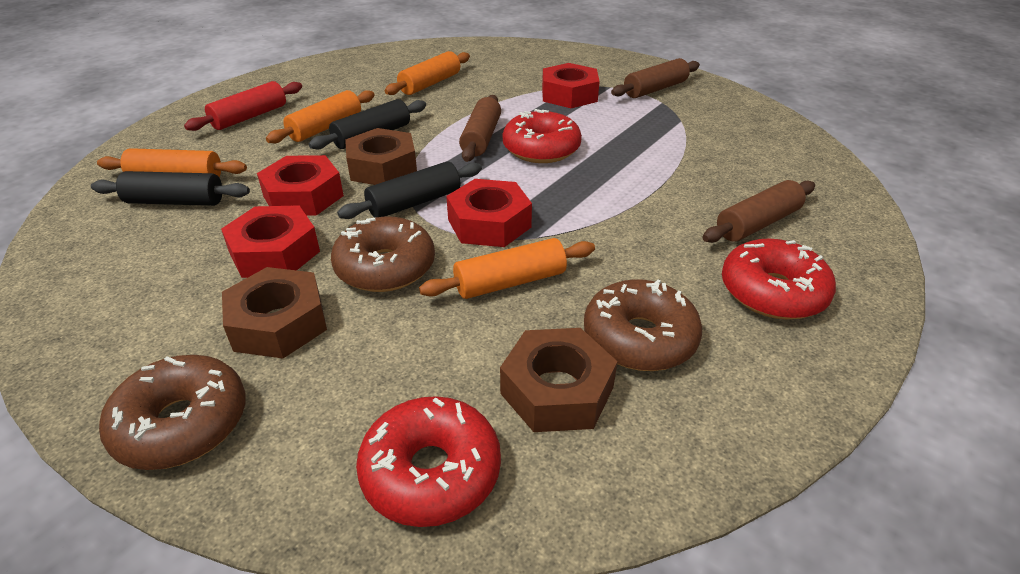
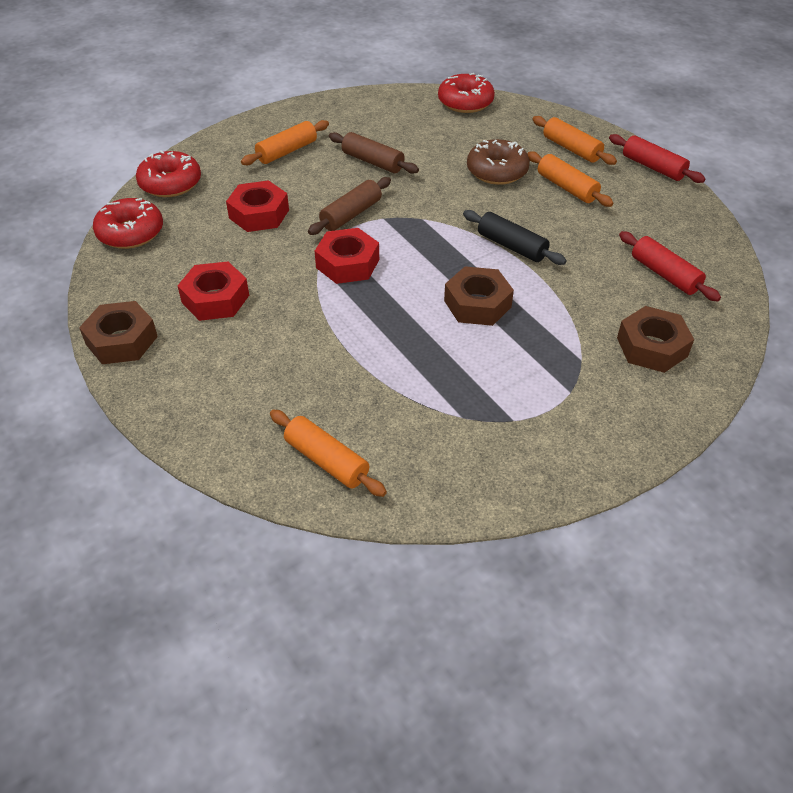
black rolling pin: 3 -> 1
brown donut: 3 -> 1
brown rolling pin: 3 -> 2
red nut: 4 -> 3
red rolling pin: 1 -> 2

